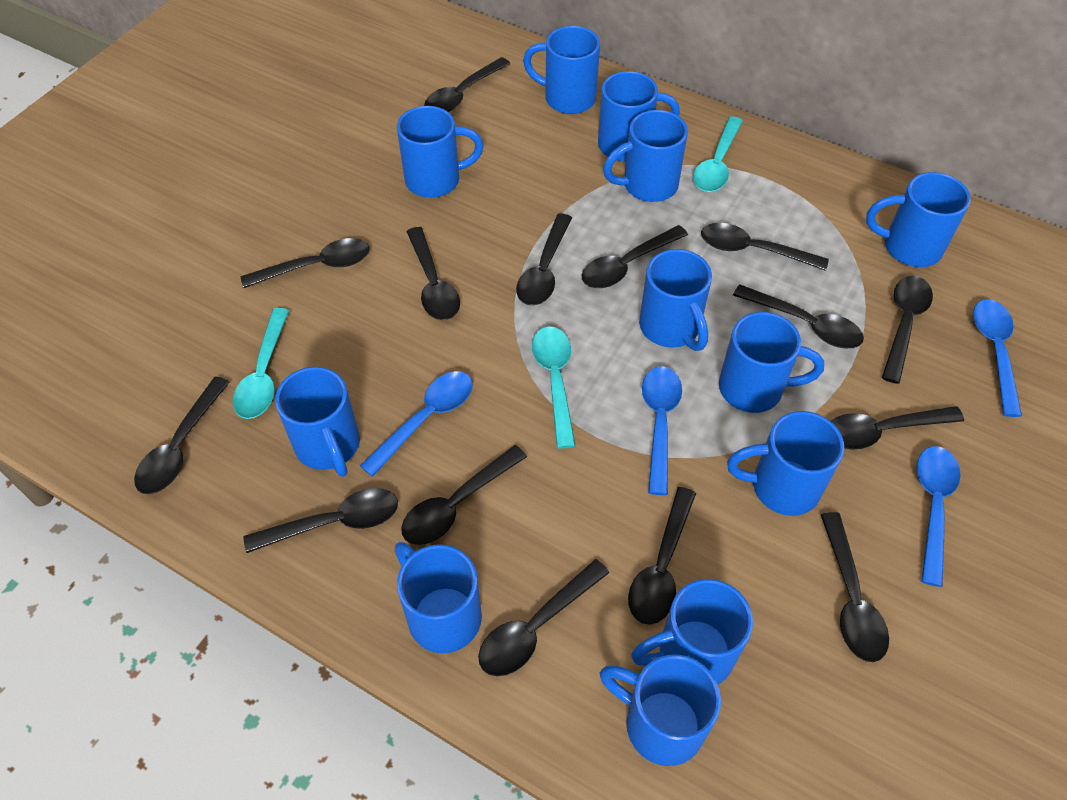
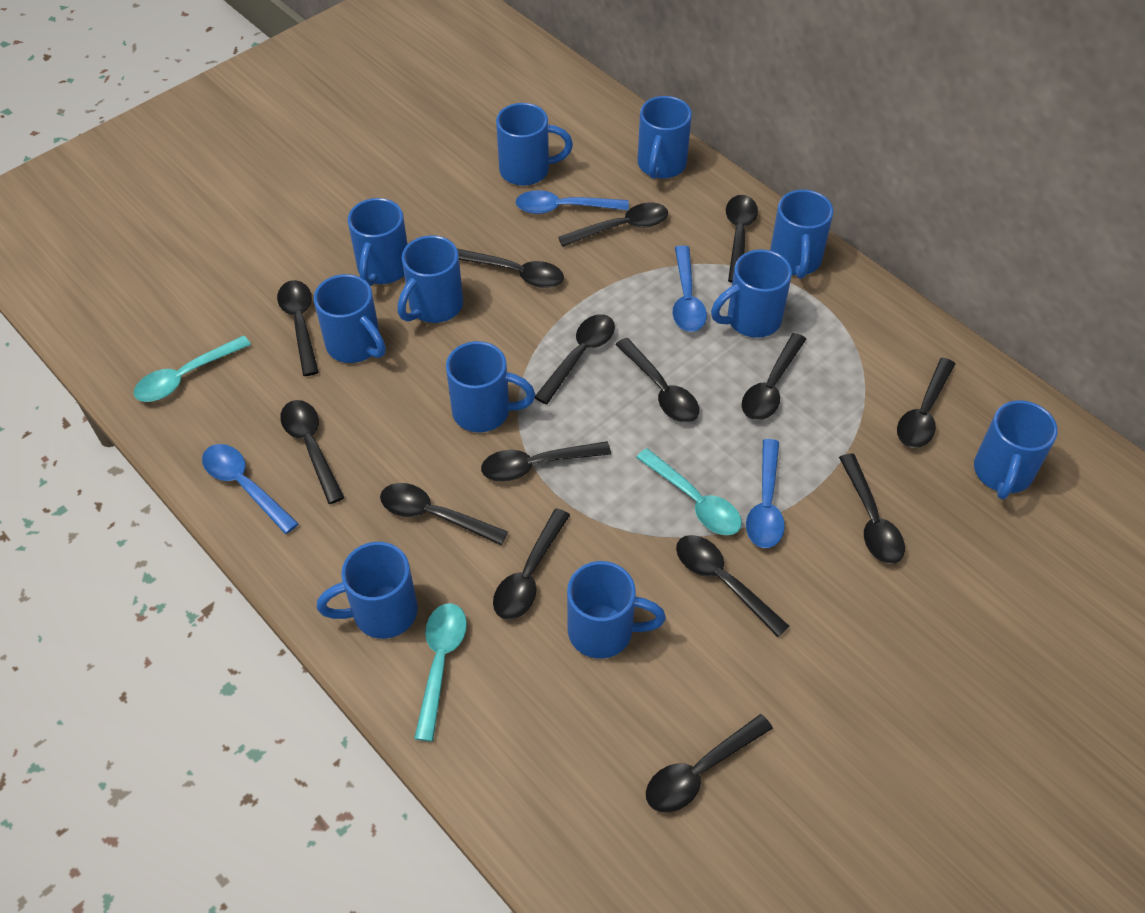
blue mug: 12 -> 11

